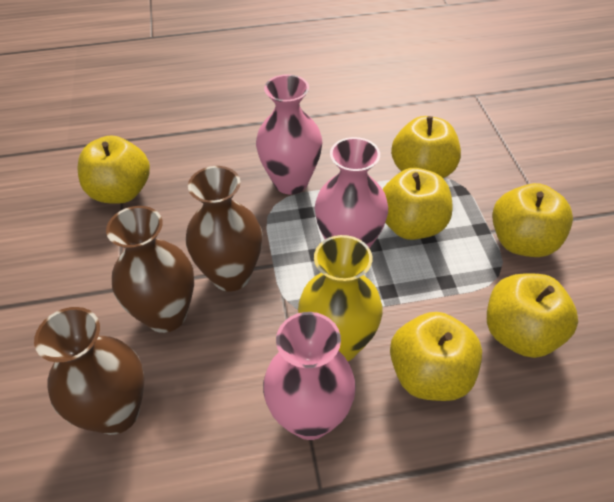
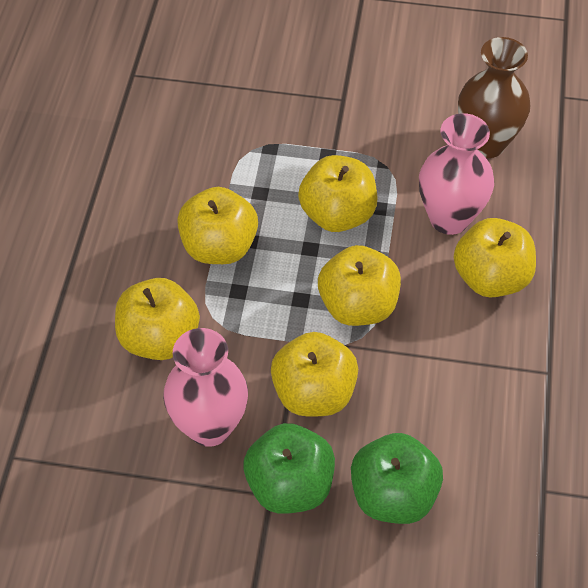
brown vase: 3 -> 1
green apple: 0 -> 2
pink vase: 3 -> 2
yellow vase: 1 -> 0

